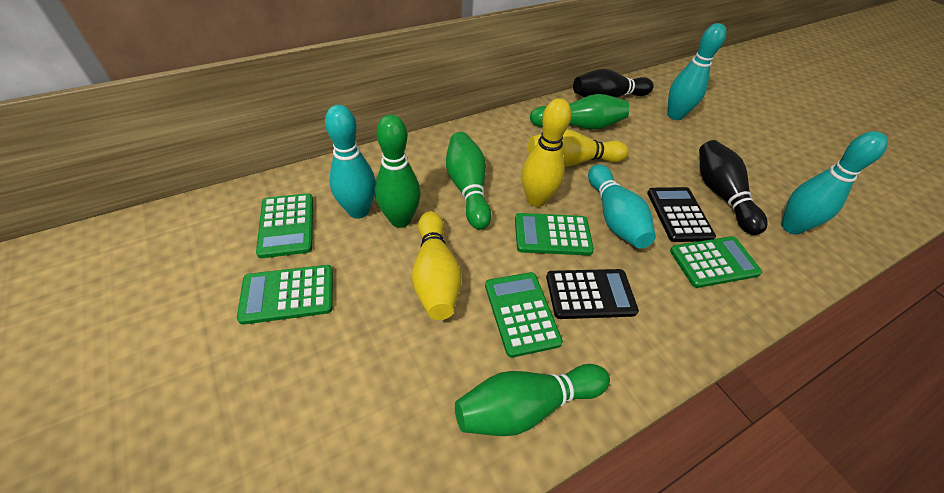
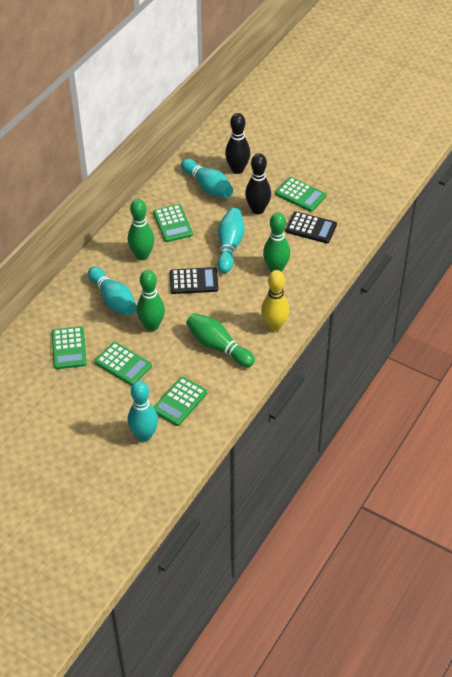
yellow bowling pin: 3 -> 1

